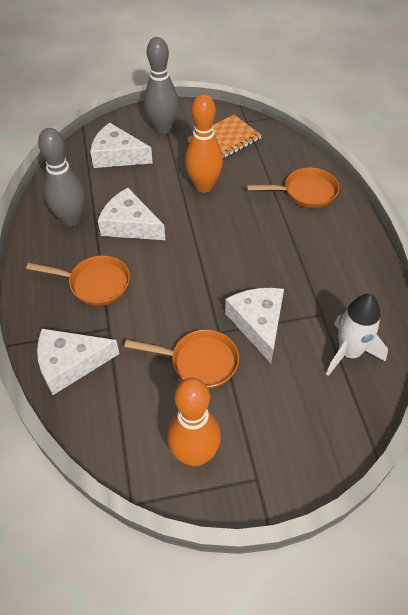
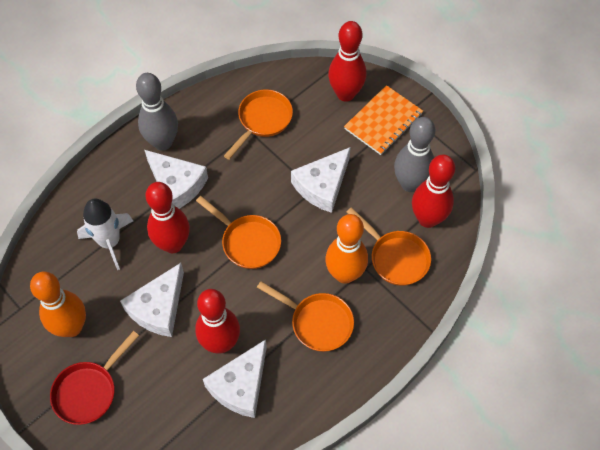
orange pan: 3 -> 4
red bowling pin: 0 -> 4
red pan: 0 -> 1

